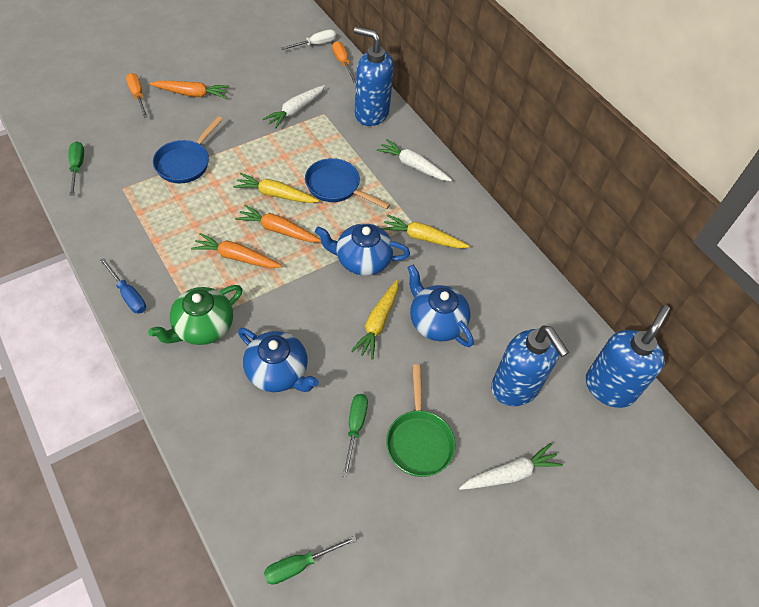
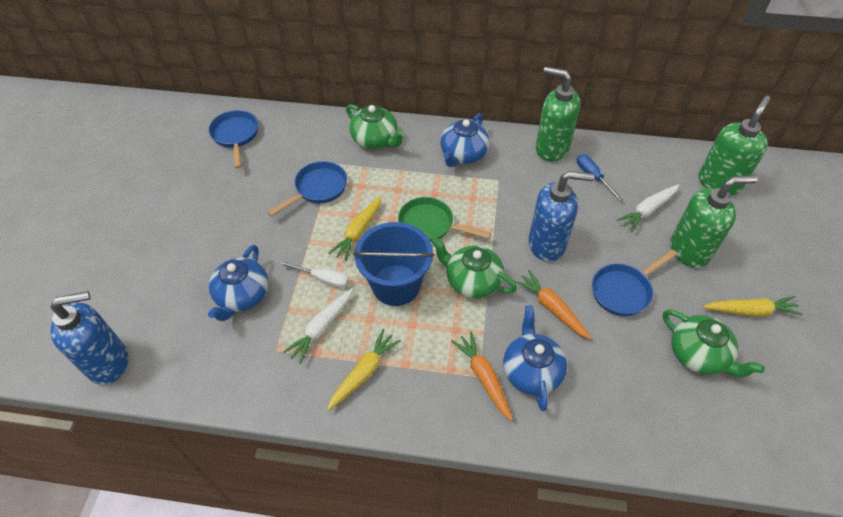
blue bucket: 0 -> 1
blue pan: 2 -> 3
blue soap dispenser: 3 -> 2
green screwdriver: 3 -> 0
green soap dispenser: 0 -> 3
green teapot: 1 -> 3
orange carrot: 3 -> 2
orange screwdriver: 2 -> 0
white carrot: 3 -> 2

